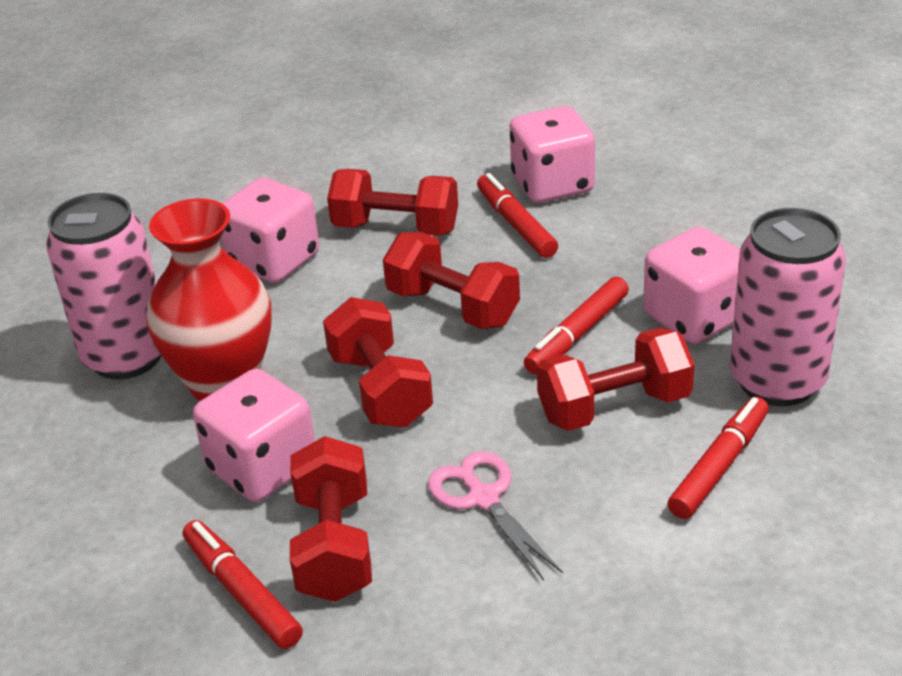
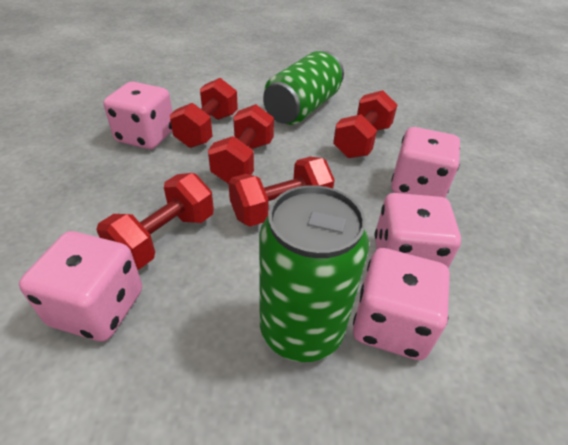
green can: 0 -> 2
pink can: 2 -> 0
pink dice: 4 -> 5
pink scissors: 1 -> 0
red marker: 4 -> 0
red vase: 1 -> 0

